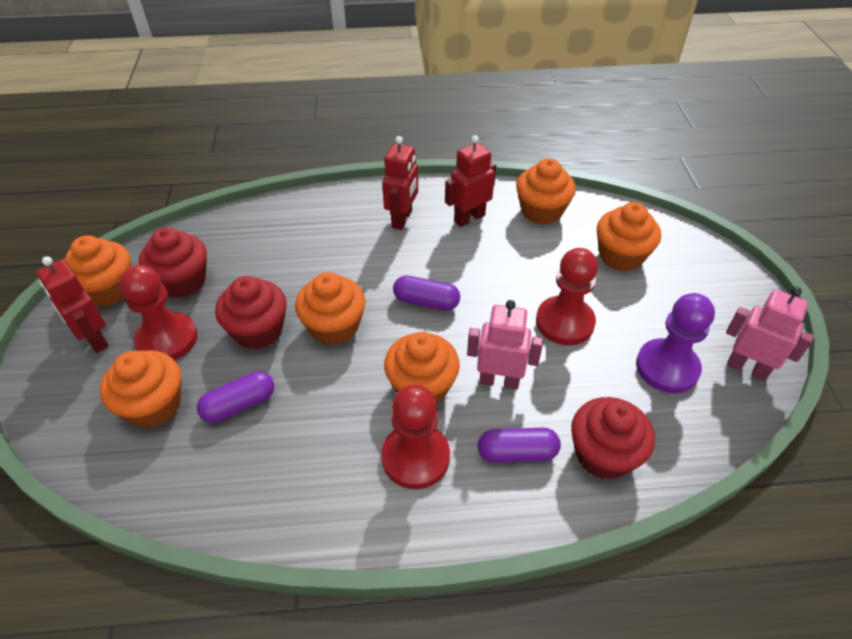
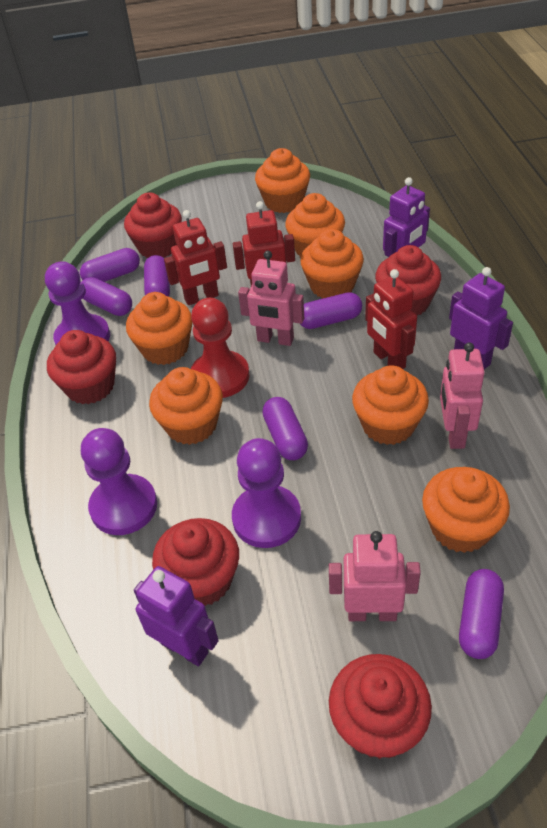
orange cupcake: 6 -> 7
pink robot: 2 -> 3
purple capsule: 3 -> 6
purple pawn: 1 -> 3
purple robot: 0 -> 3
red cupcake: 3 -> 5
red pawn: 3 -> 1

